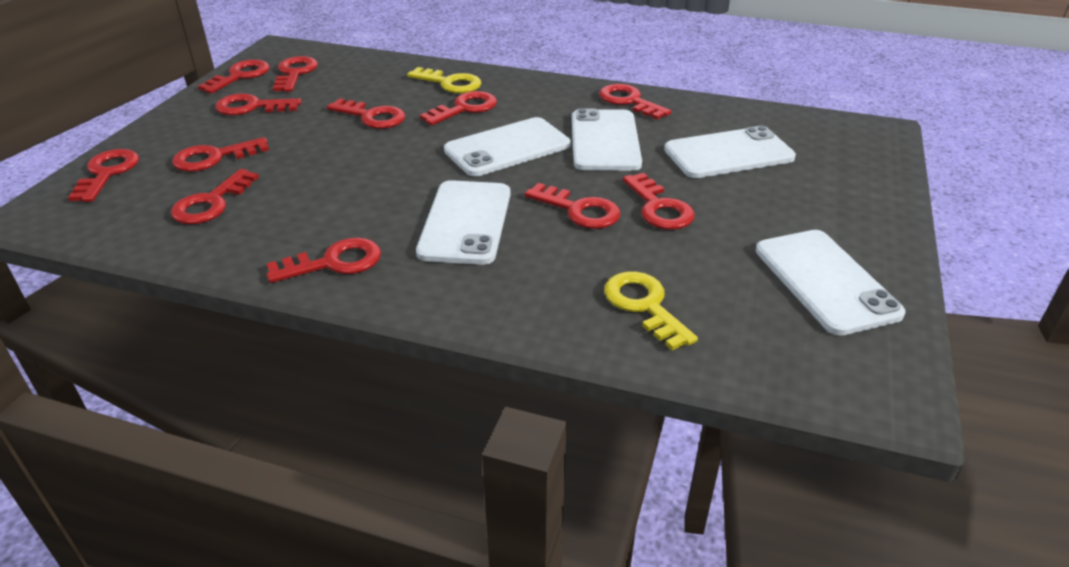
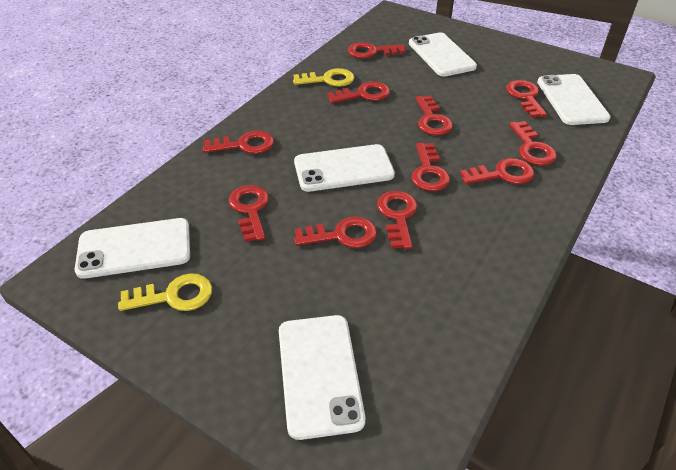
red key: 12 -> 11

